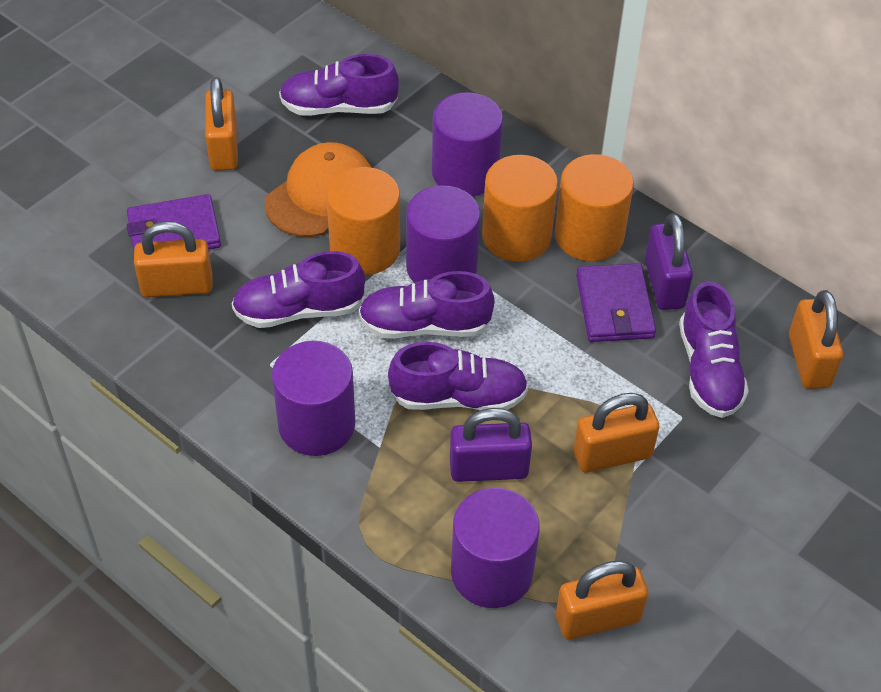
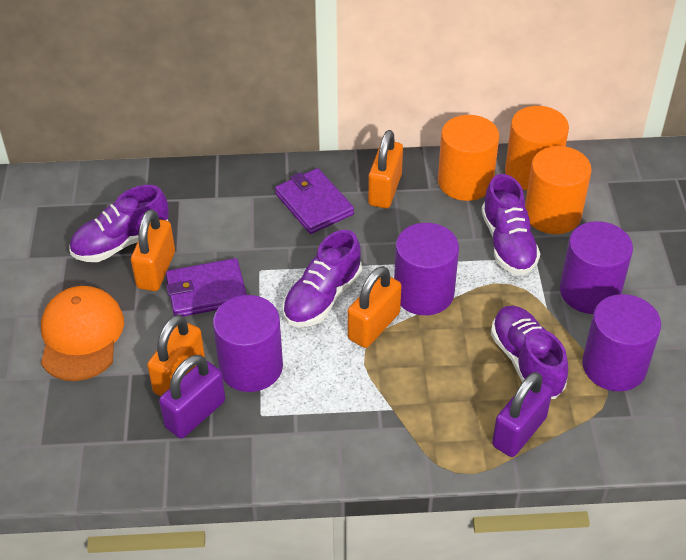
orange padlock: 5 -> 4
purple shoe: 5 -> 4

